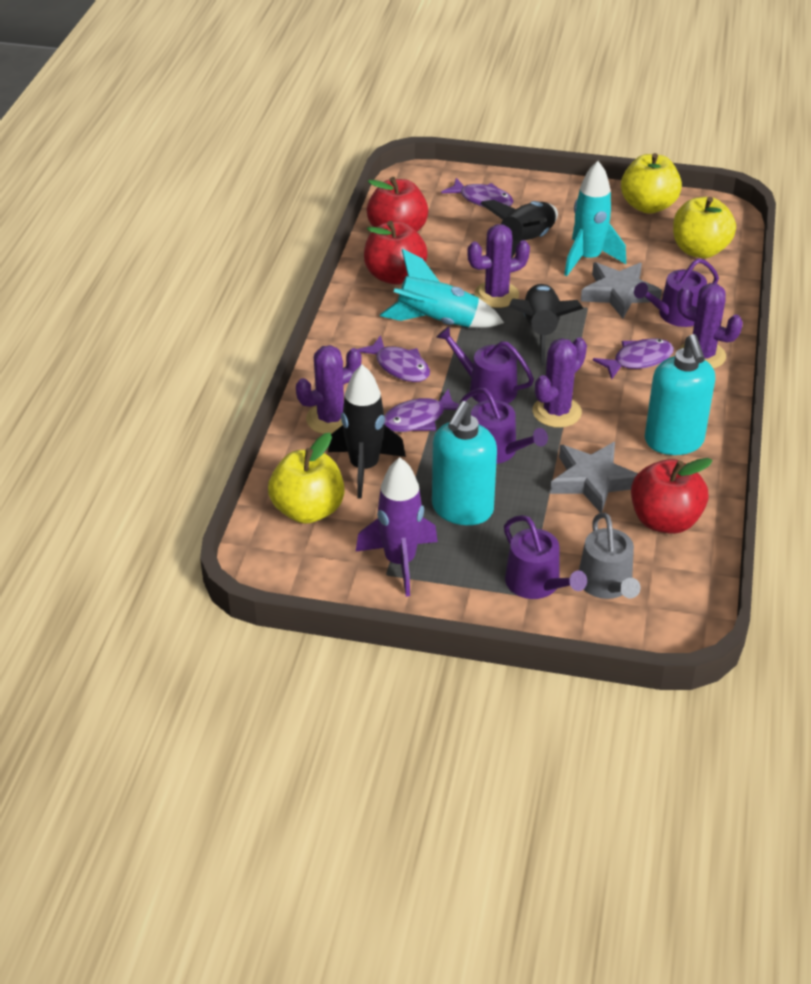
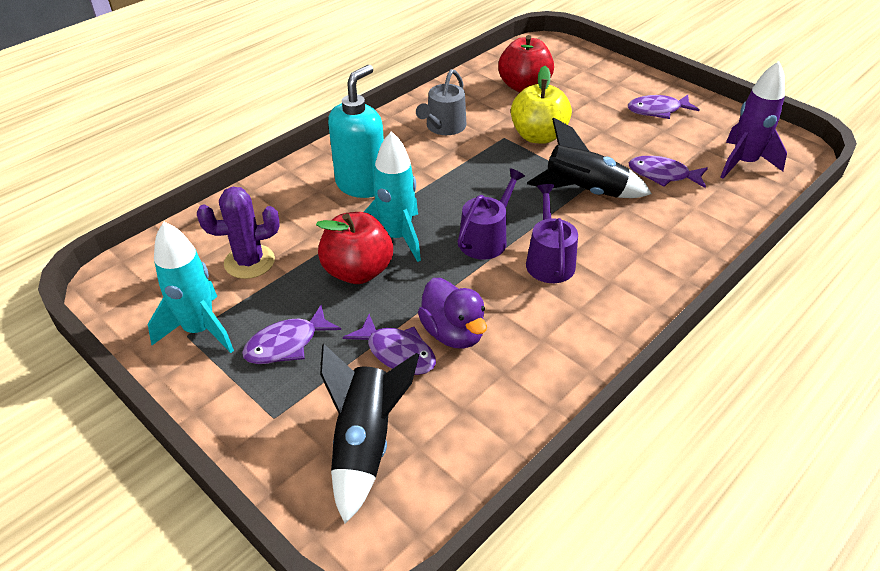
black rocket: 3 -> 2
grey star: 2 -> 0
purple cactus: 4 -> 1
purple duck: 0 -> 1
purple watering can: 4 -> 2
red apple: 3 -> 2
turquoise soap dispenser: 2 -> 1
yellow apple: 3 -> 1

